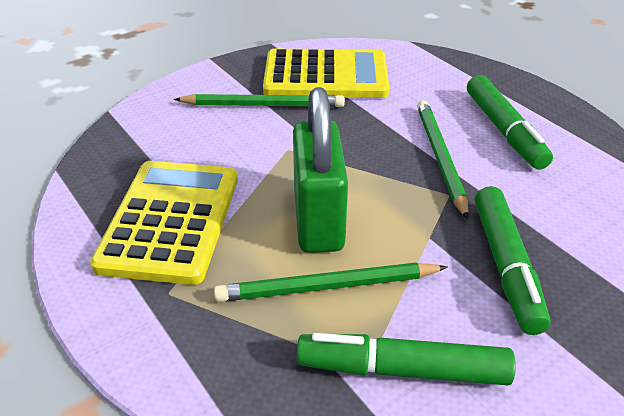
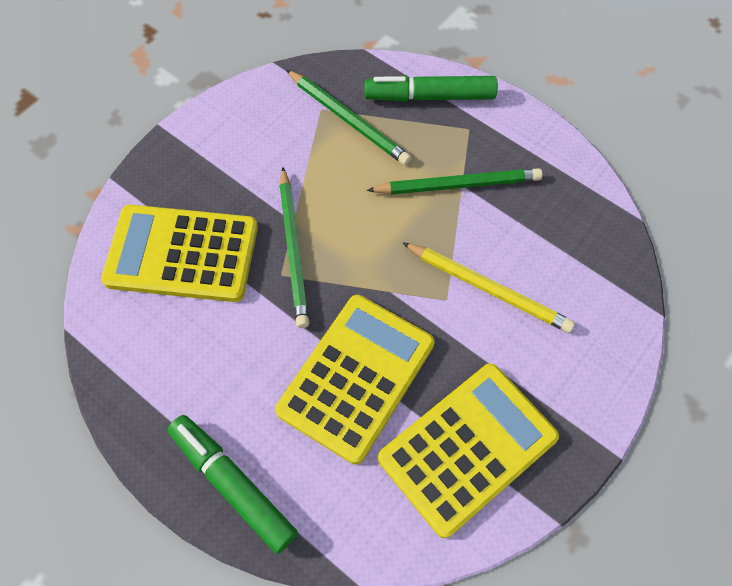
green marker: 3 -> 2
green padlock: 1 -> 0
yellow calculator: 2 -> 3
yellow pencil: 0 -> 1

